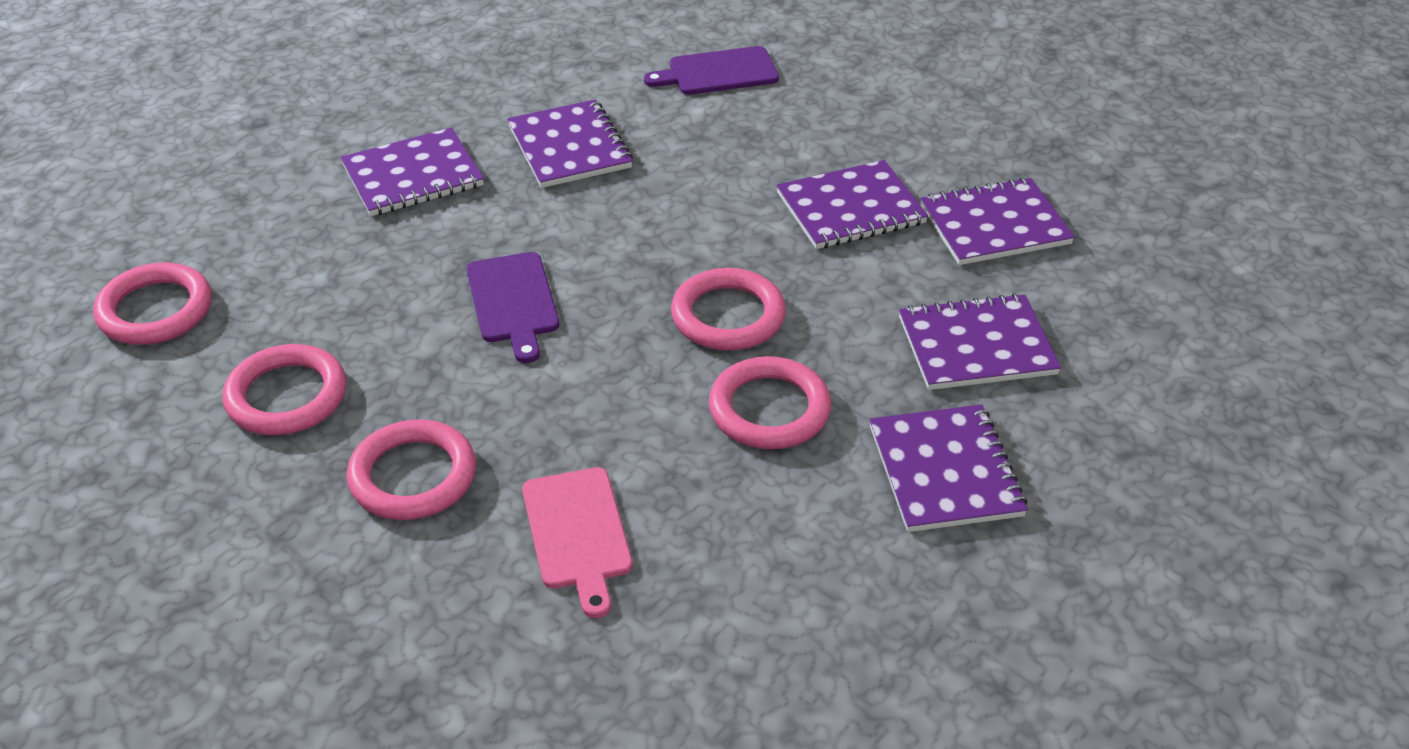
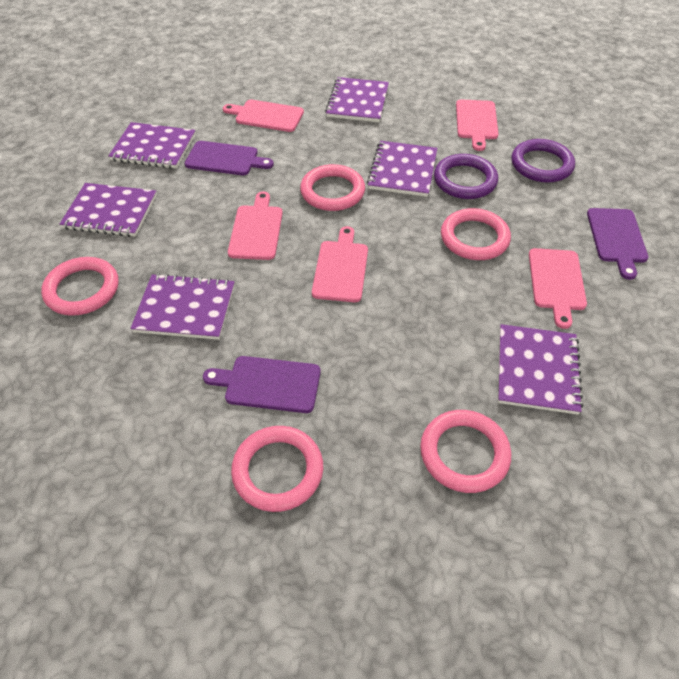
pink cutting board: 1 -> 5
purple cutting board: 2 -> 3
purple ring: 0 -> 2

